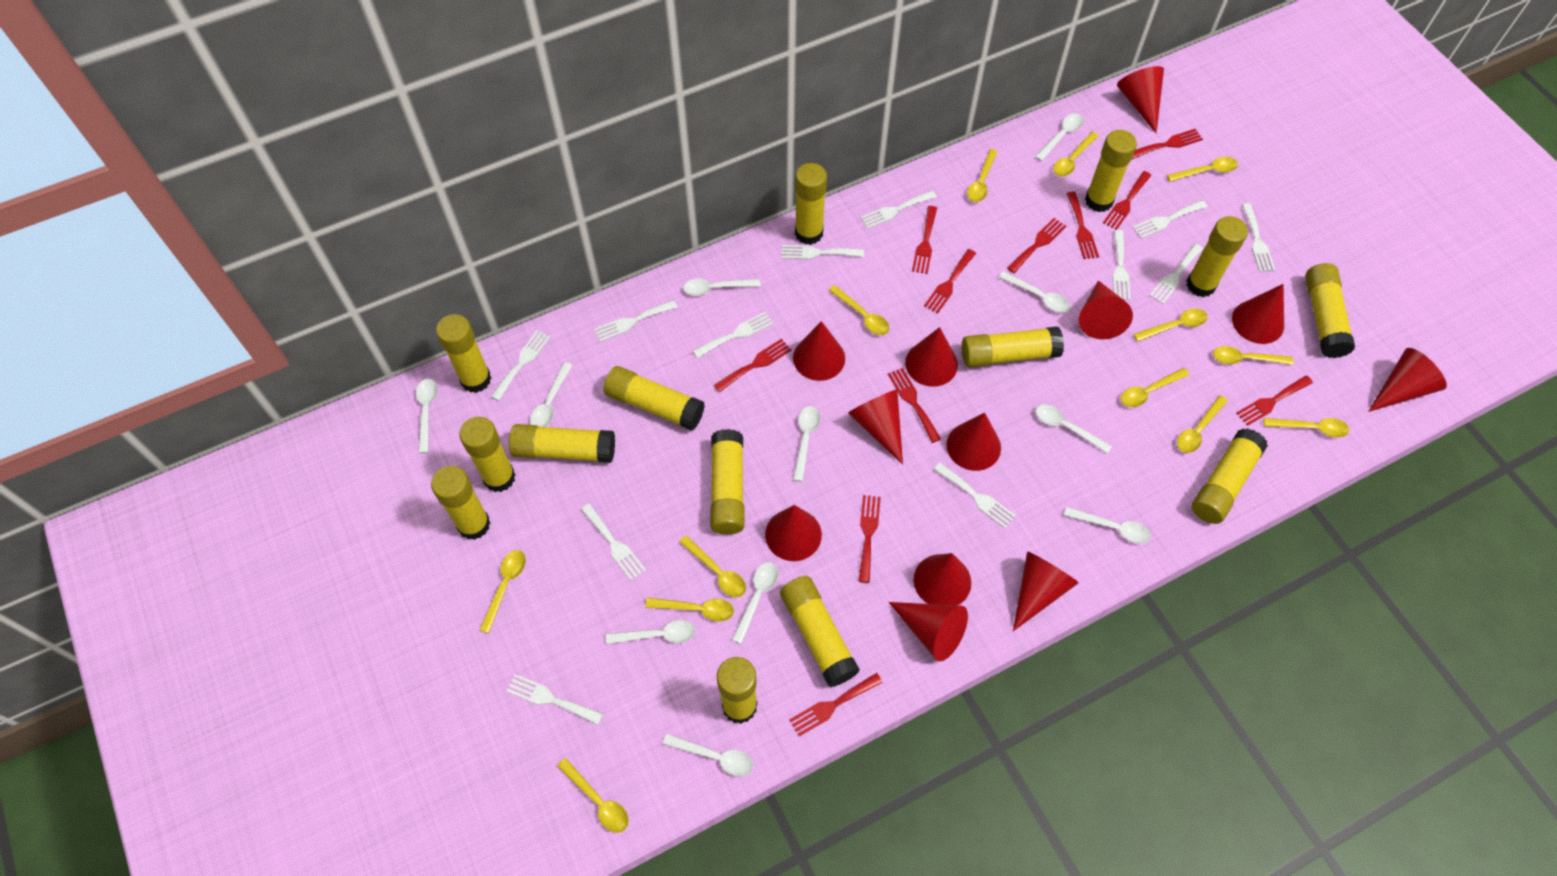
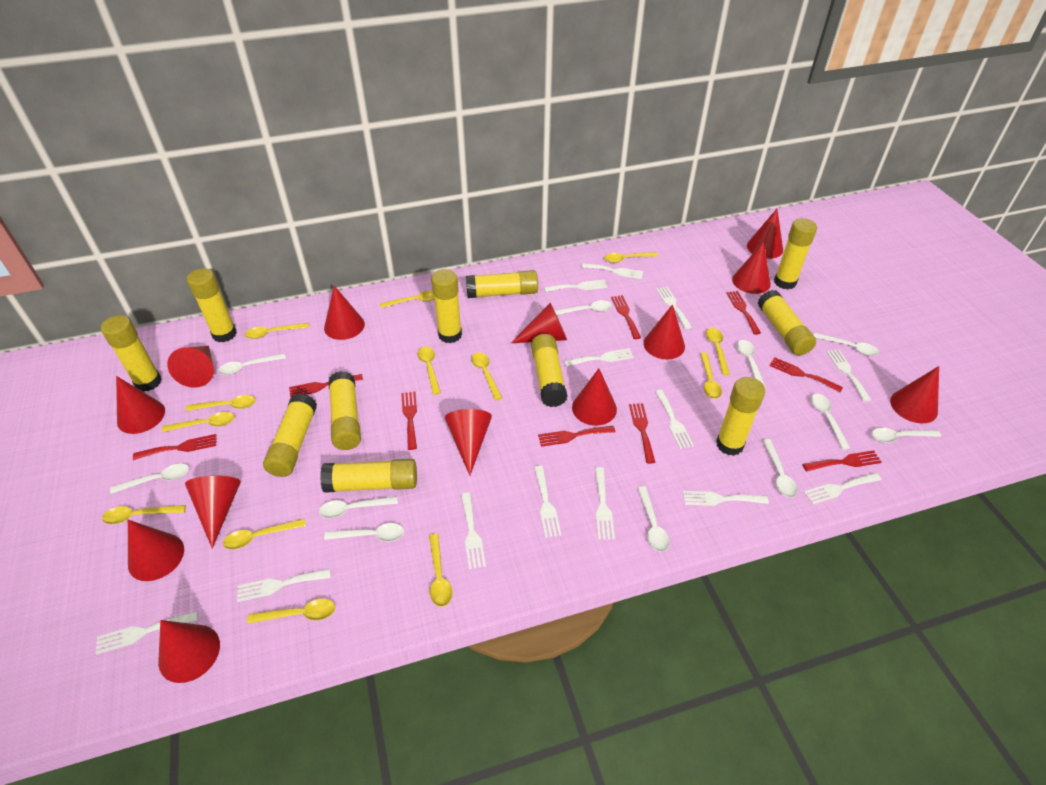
red cone: 12 -> 13
red fork: 11 -> 9
white fork: 12 -> 13
yellow glue stick: 14 -> 11

